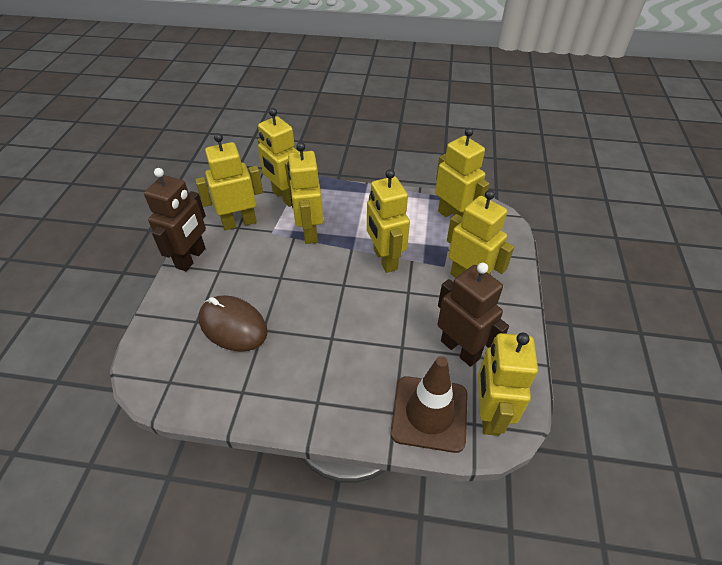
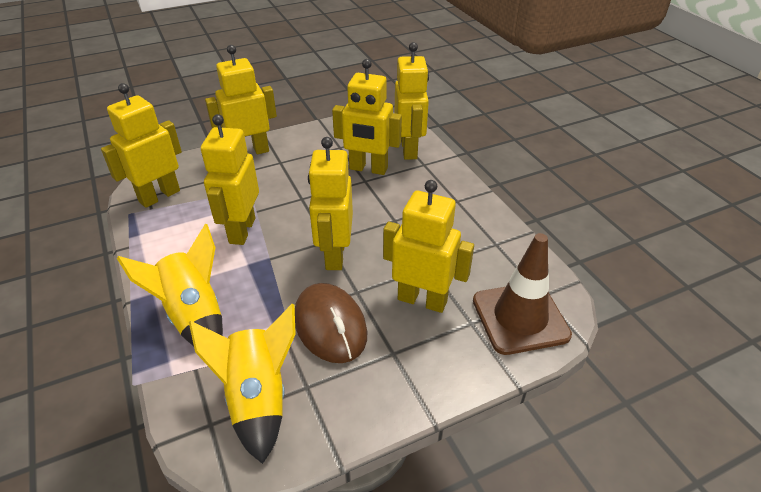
brown robot: 2 -> 0
yellow rocket: 0 -> 2

